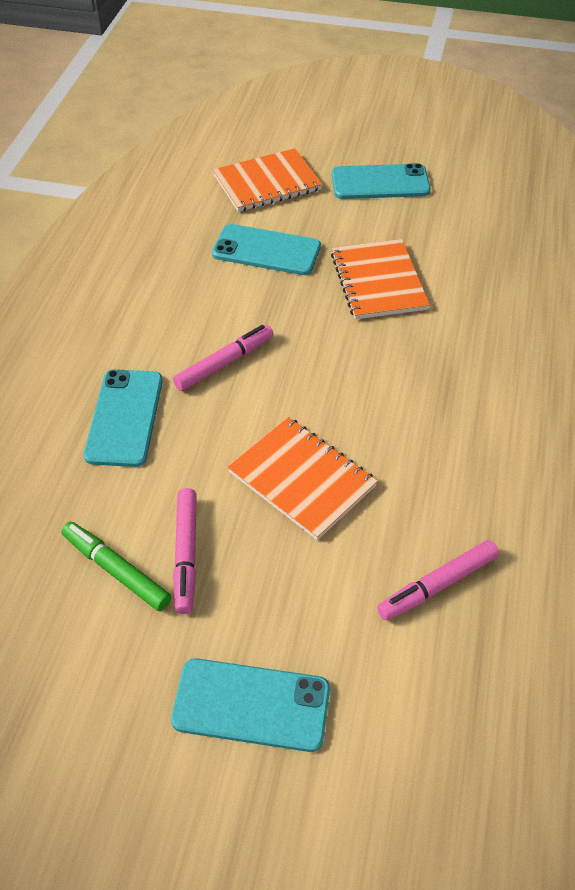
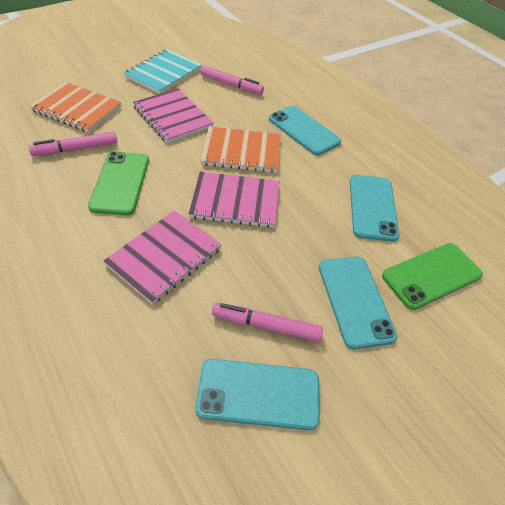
green marker: 1 -> 0
green phone: 0 -> 2
orange notebook: 3 -> 2
pink notebook: 0 -> 3
turquoise notebook: 0 -> 1

